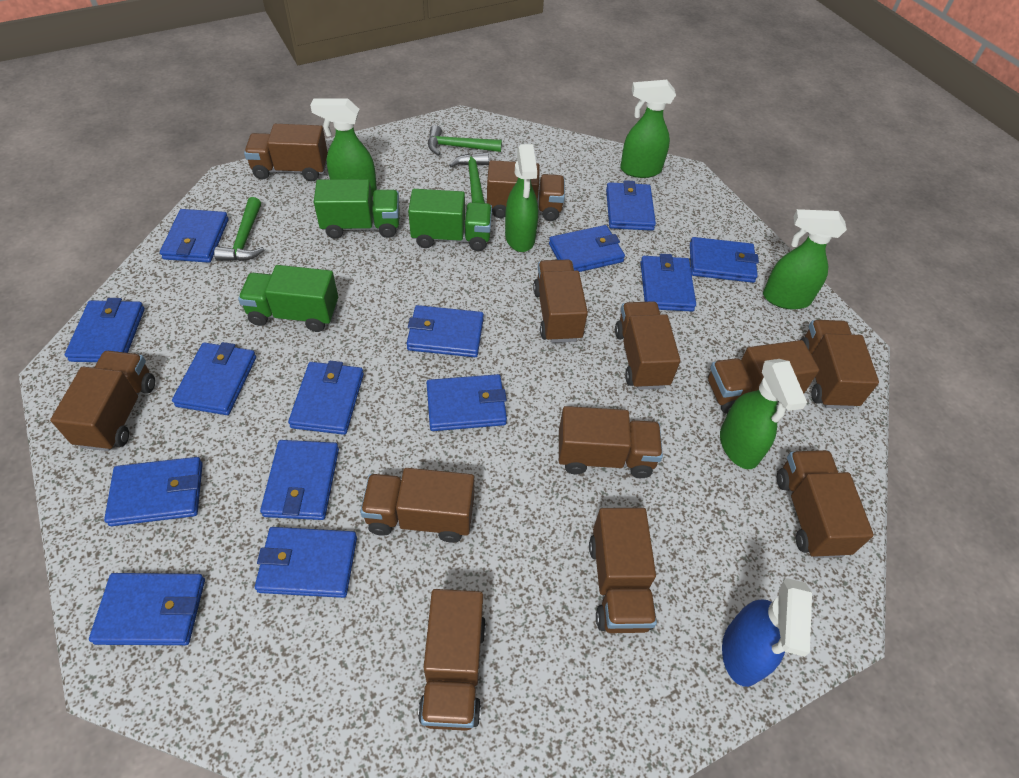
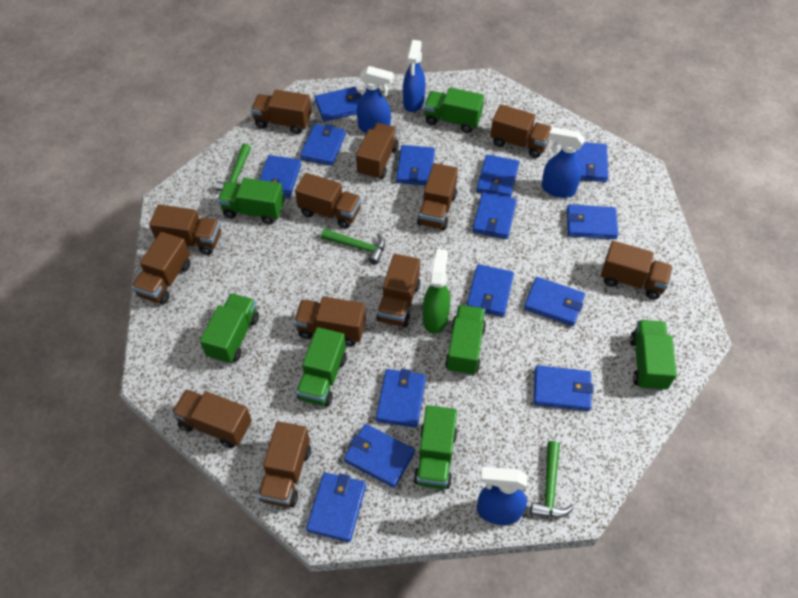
blue spray bottle: 1 -> 4
green spray bottle: 5 -> 1
green truck: 3 -> 7

